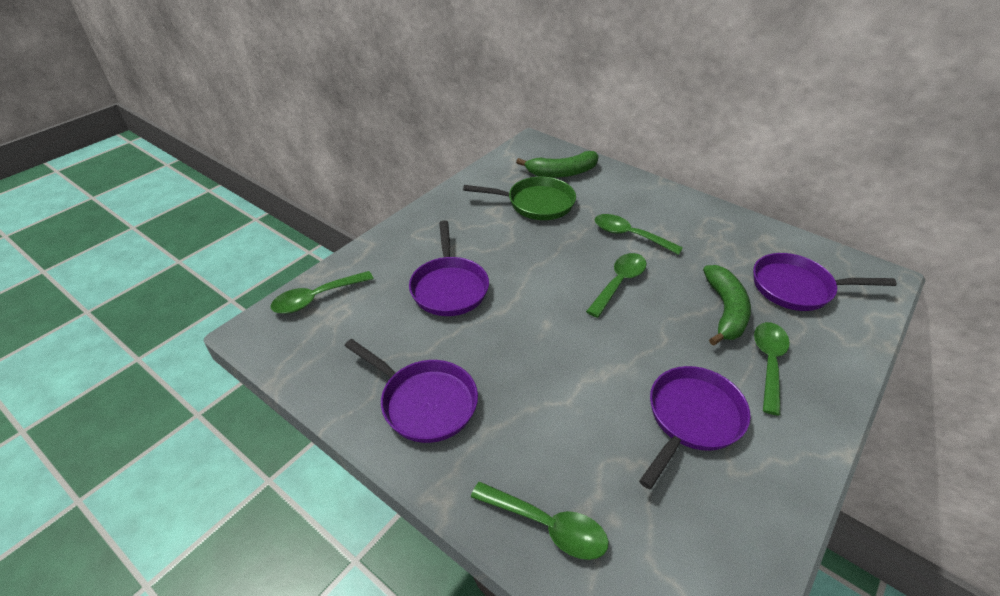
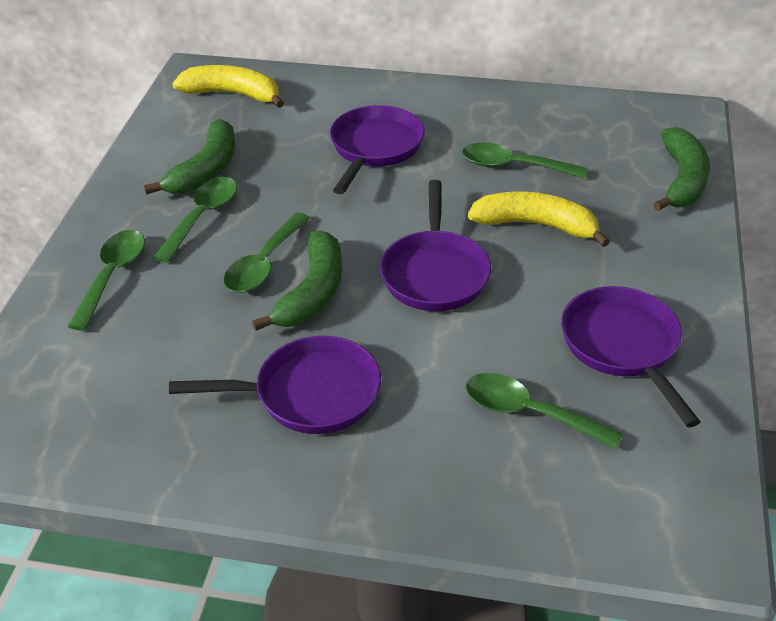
green banana: 2 -> 3
green pan: 1 -> 0
yellow banana: 0 -> 2

